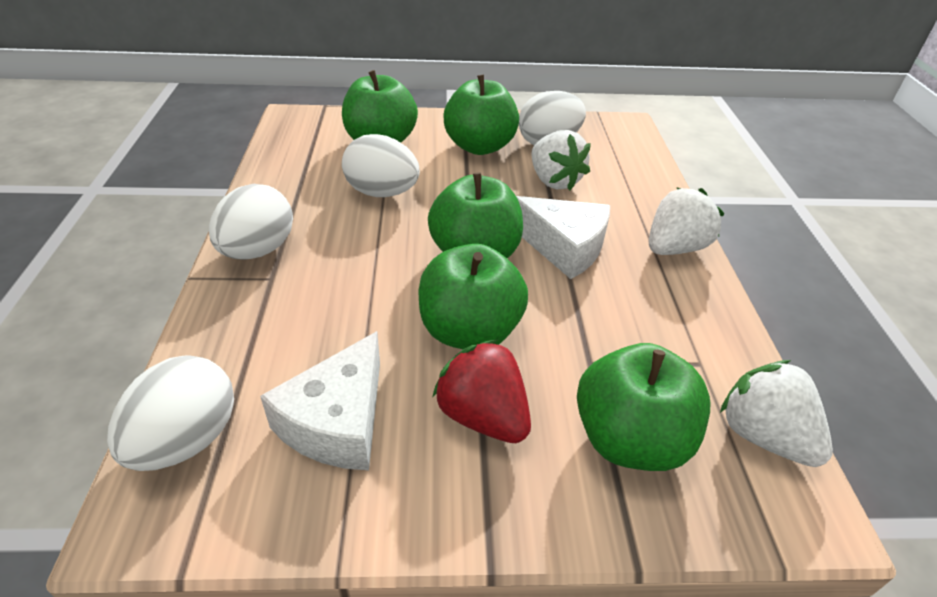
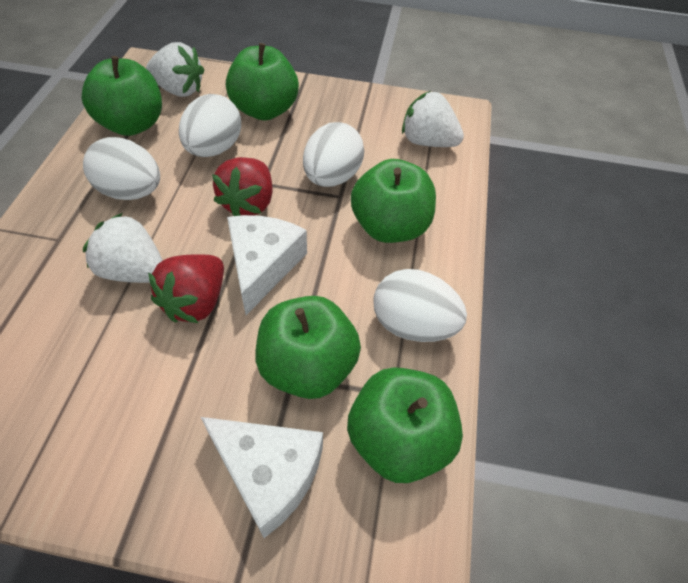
red strawberry: 1 -> 2

